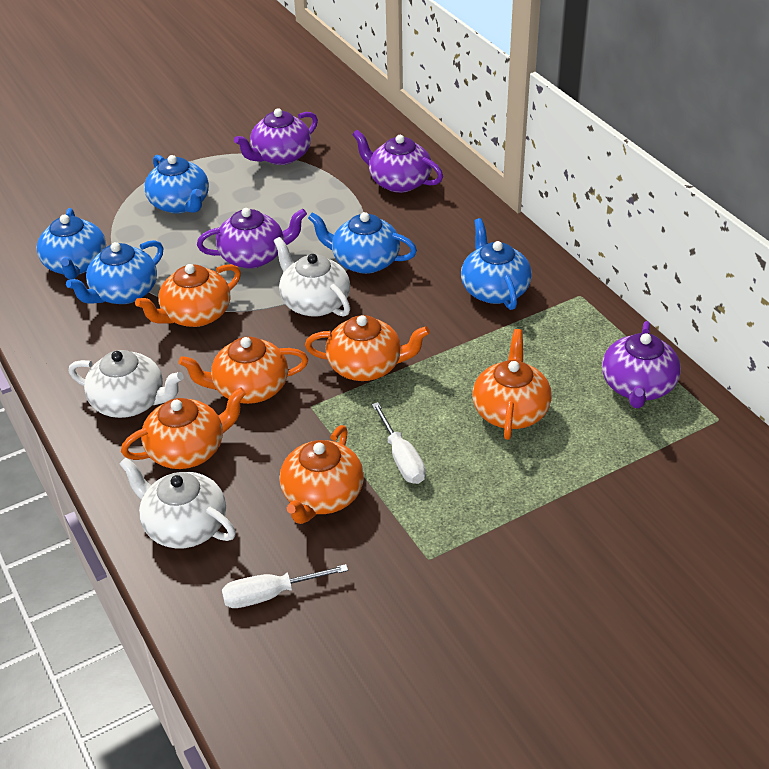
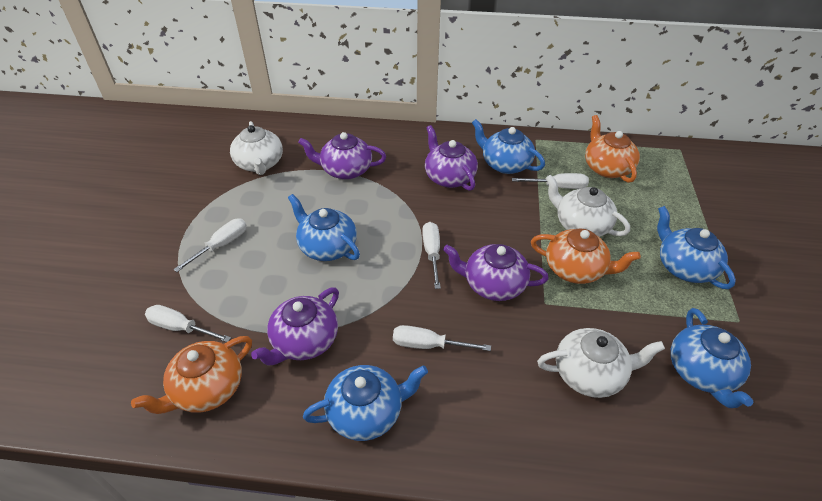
orange teapot: 6 -> 3
white screwdriver: 2 -> 5

